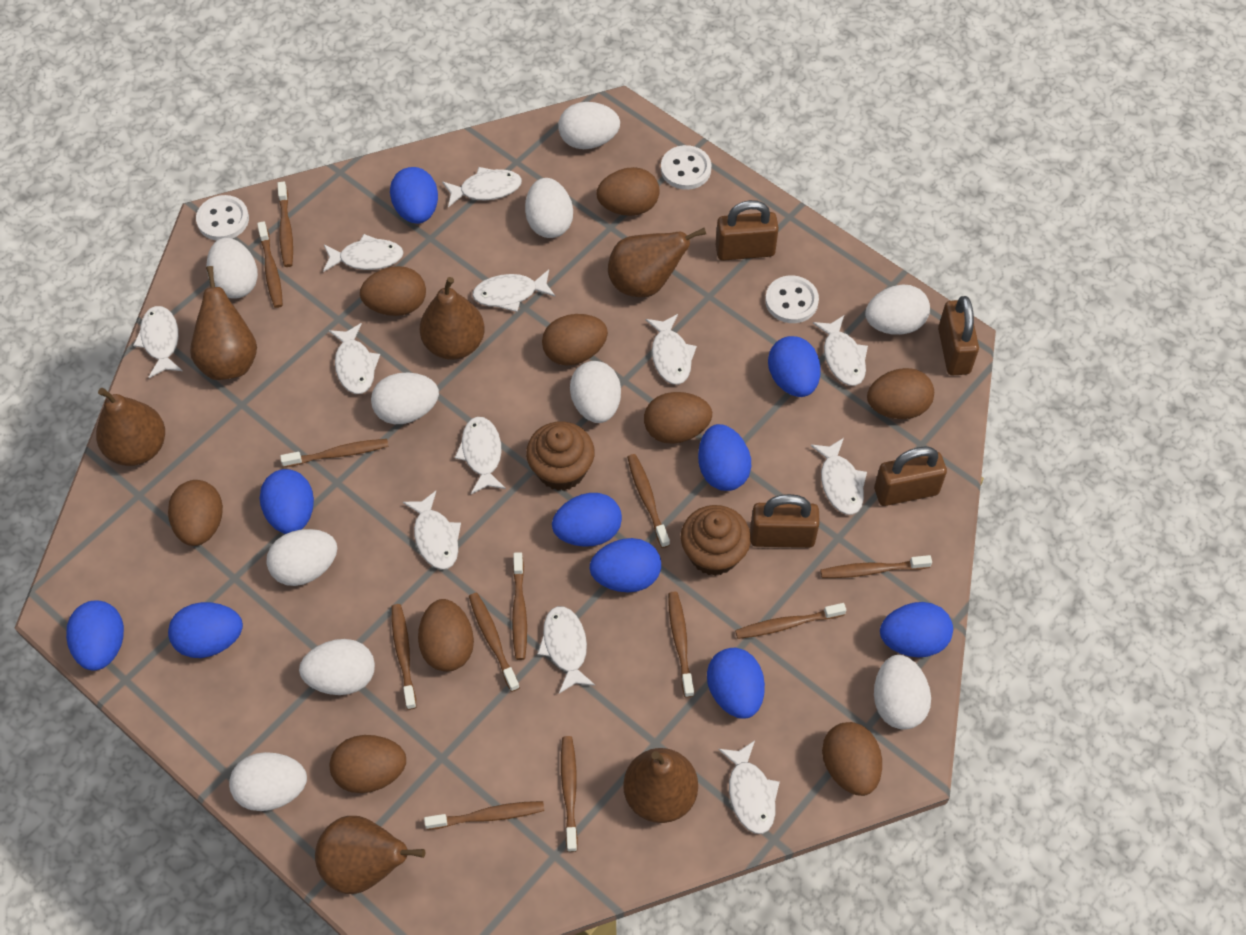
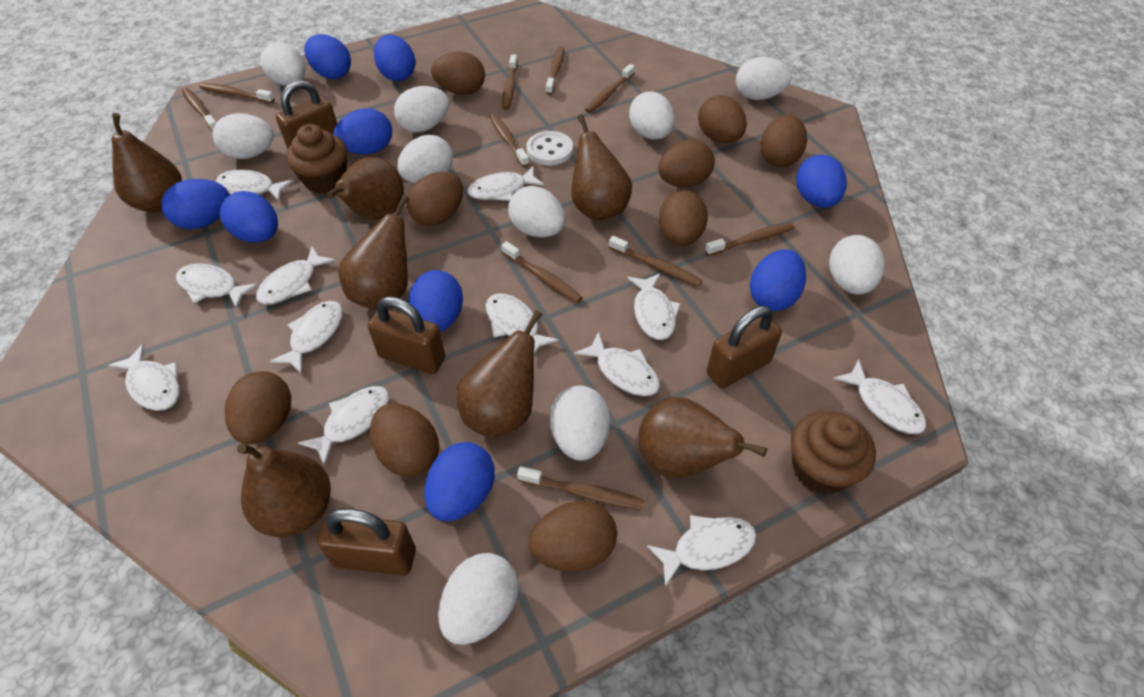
blue egg: 10 -> 9
brown pear: 6 -> 7
brown toothbrush: 12 -> 10
white button: 3 -> 1

